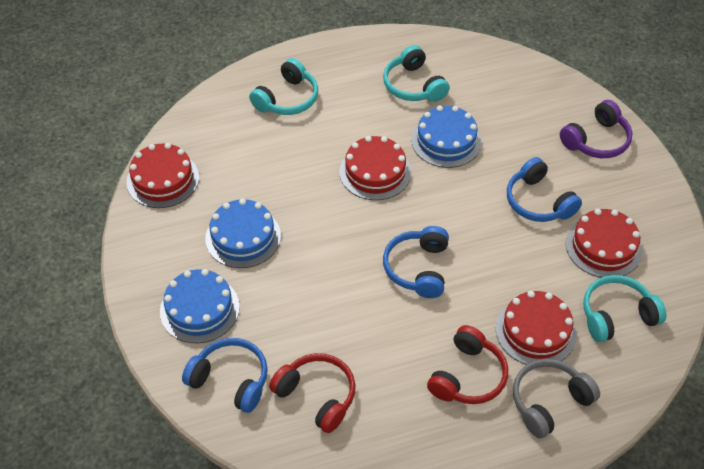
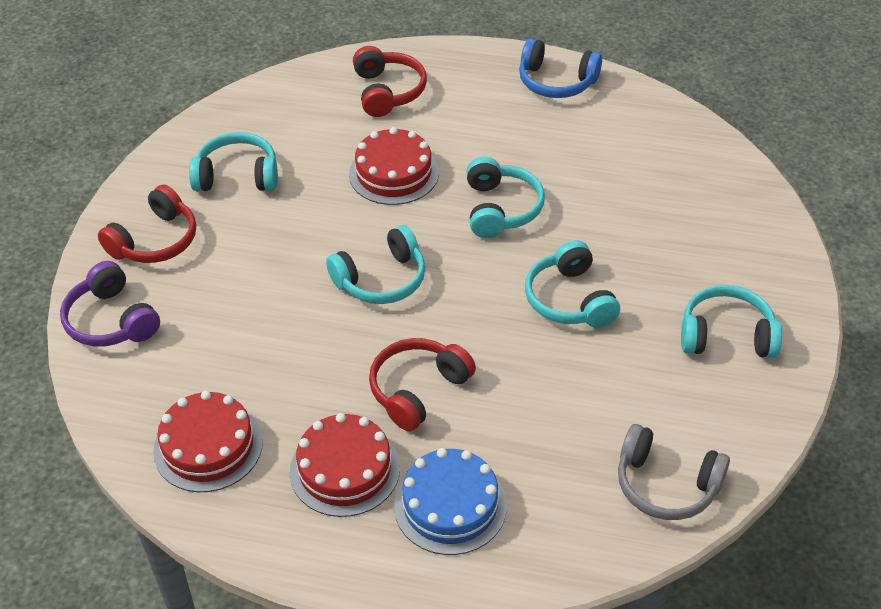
blue cake: 3 -> 1
blue headphones: 3 -> 1
red cake: 4 -> 3
red headphones: 2 -> 3
turquoise headphones: 3 -> 5

